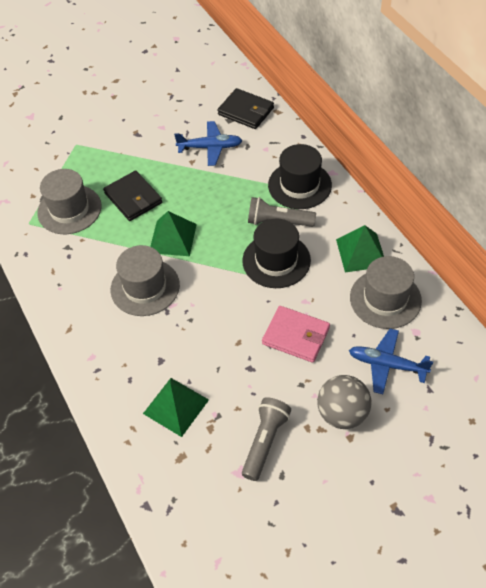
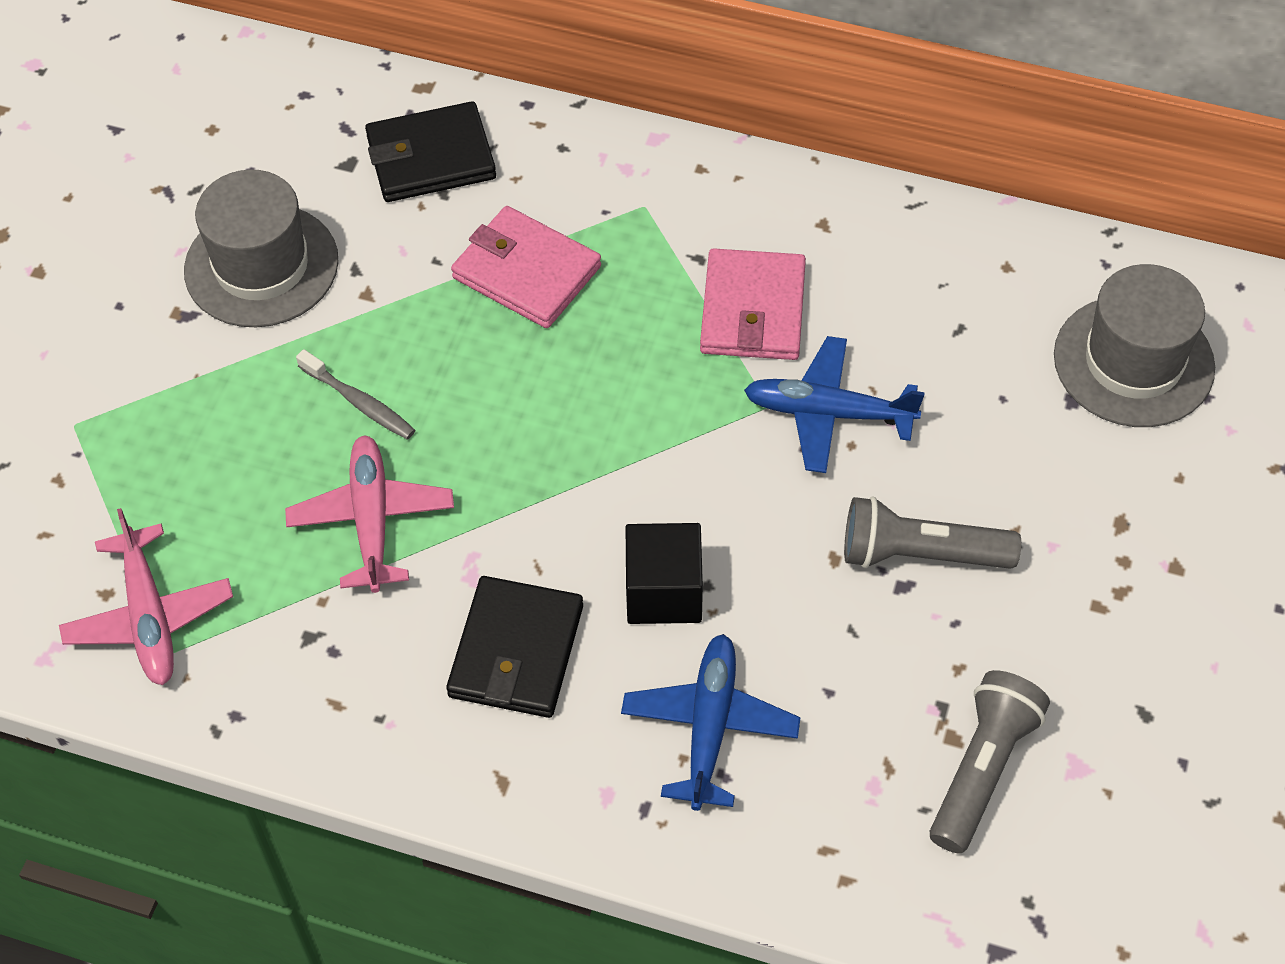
black cube: 0 -> 1
black hat: 2 -> 0
green pyramid: 3 -> 0
grey ball: 1 -> 0
grey hat: 3 -> 2
grey toothbrush: 0 -> 1
pink plane: 0 -> 2
pink wallet: 1 -> 2

